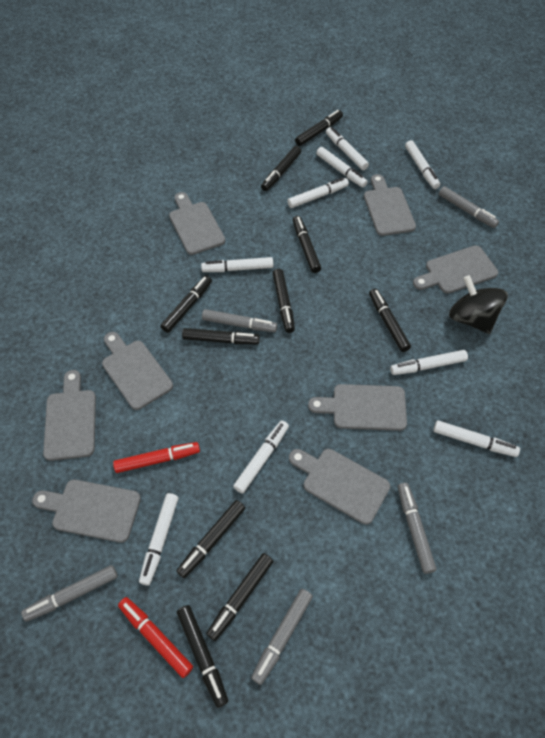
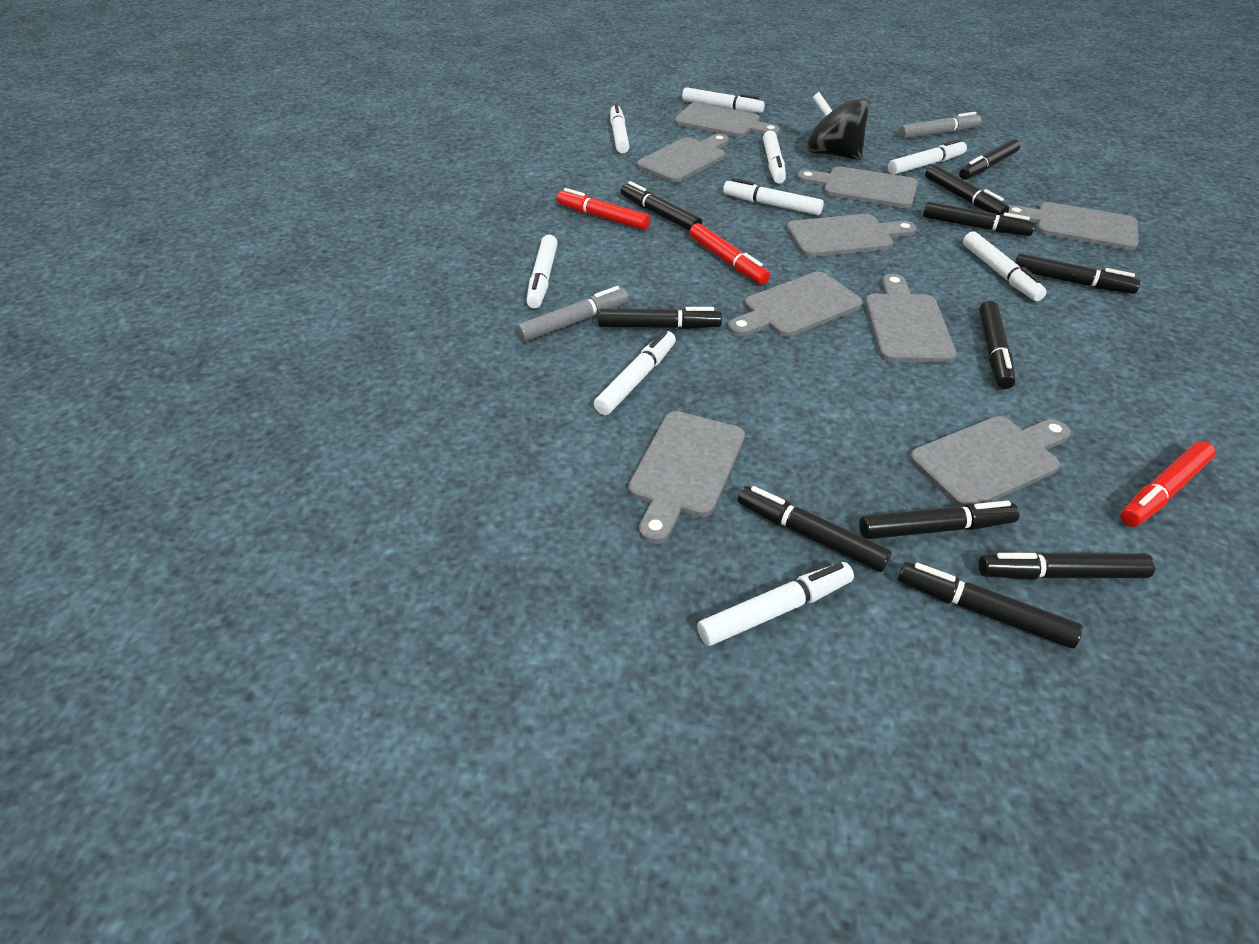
black marker: 10 -> 11
grey cutting board: 8 -> 9
grey marker: 5 -> 2
red marker: 2 -> 3

